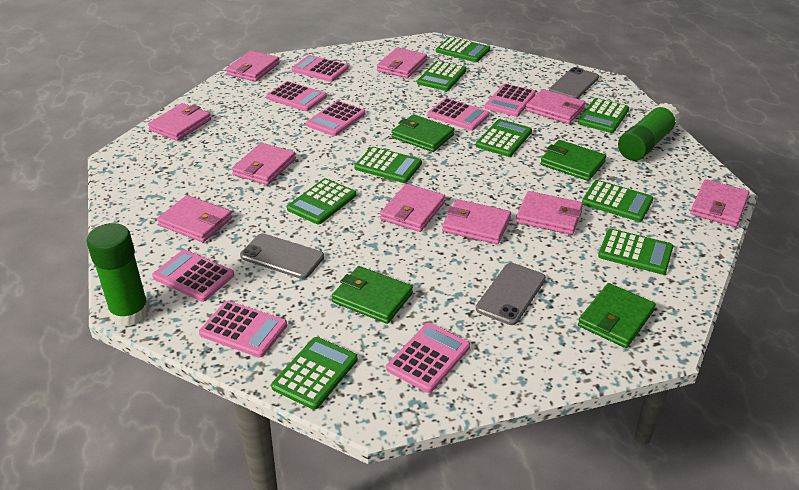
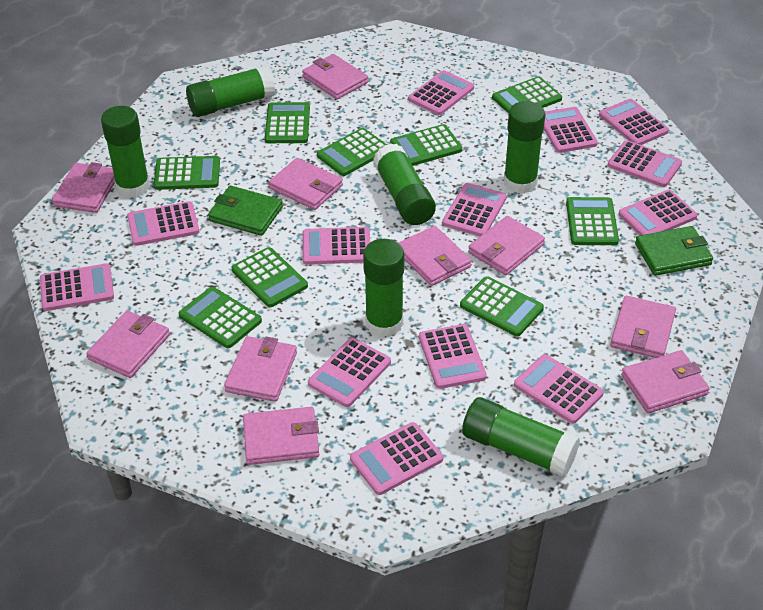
green glue stick: 2 -> 6
green wallet: 4 -> 2
grey phone: 3 -> 0
pink calculator: 8 -> 13

